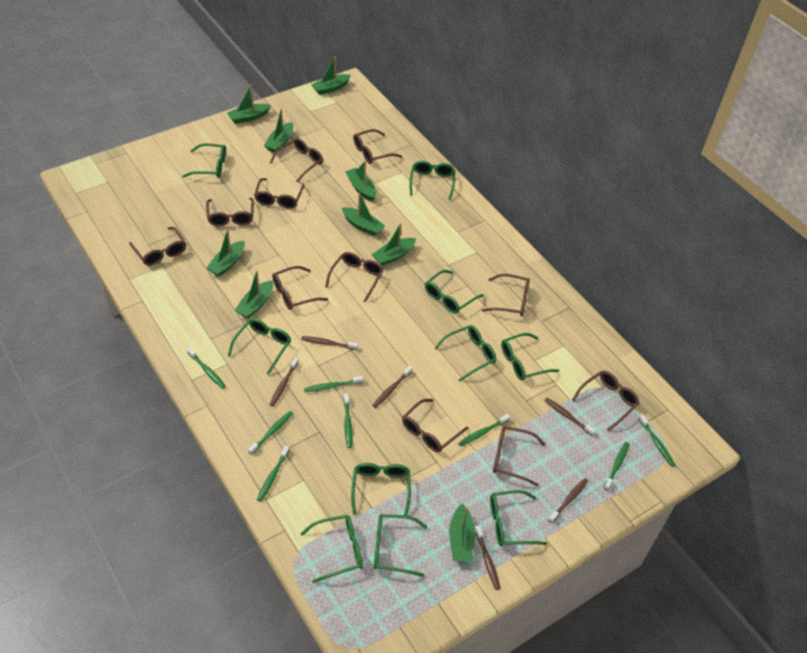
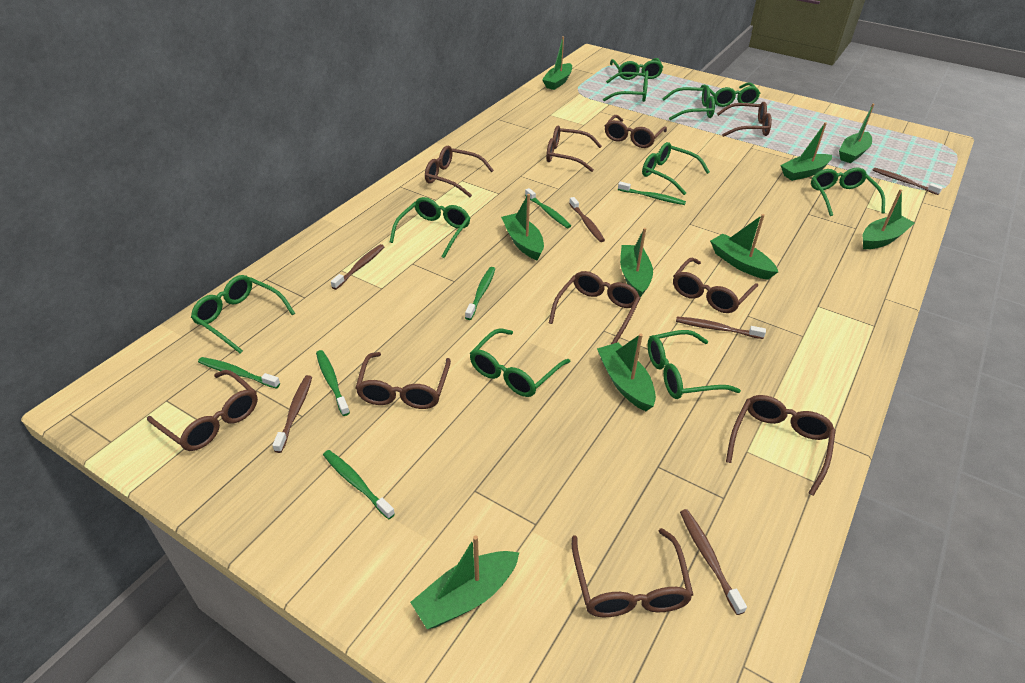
brown glasses: 11 -> 10
green toothbrush: 8 -> 6

